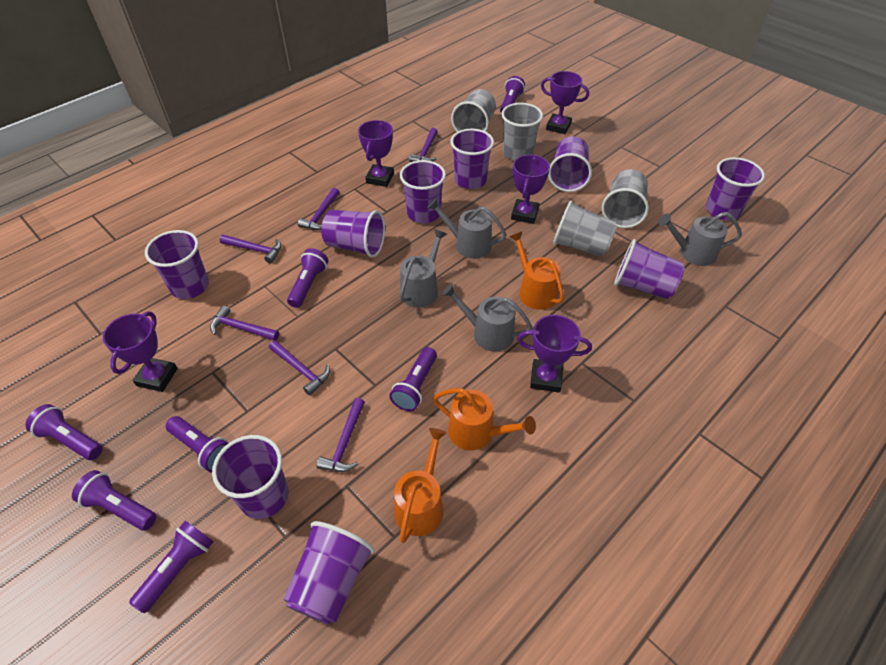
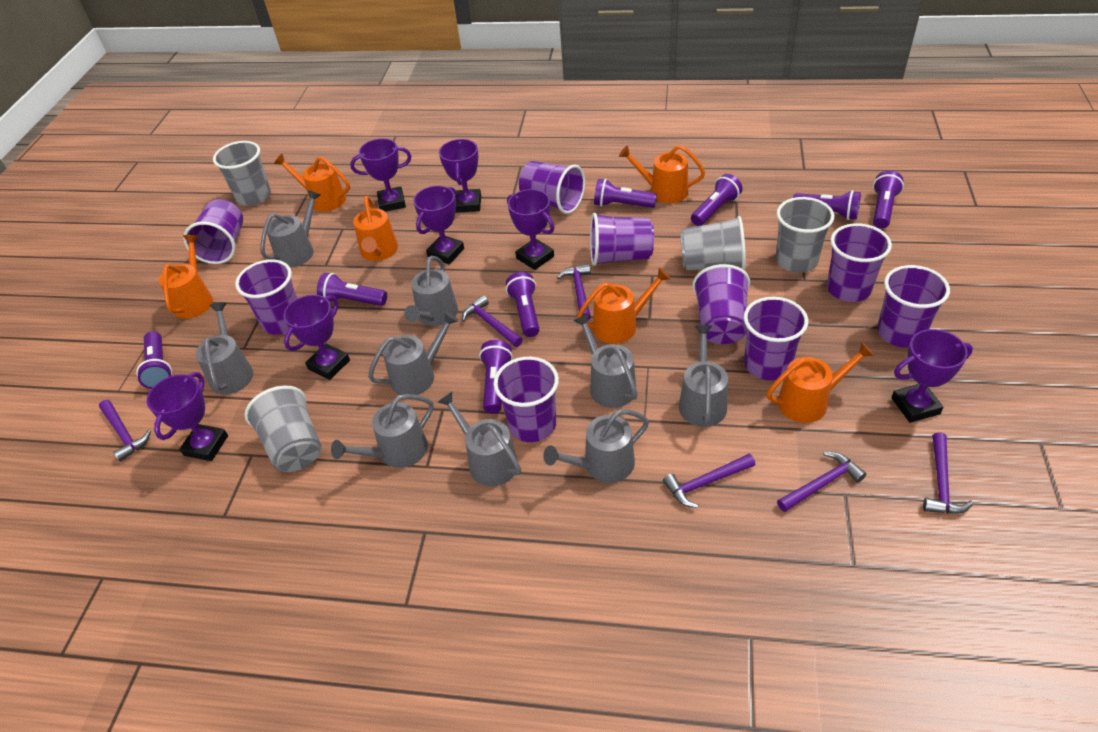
grey watering can: 4 -> 9
orange watering can: 3 -> 6
purple flashlight: 7 -> 8
purple trophy: 5 -> 7

